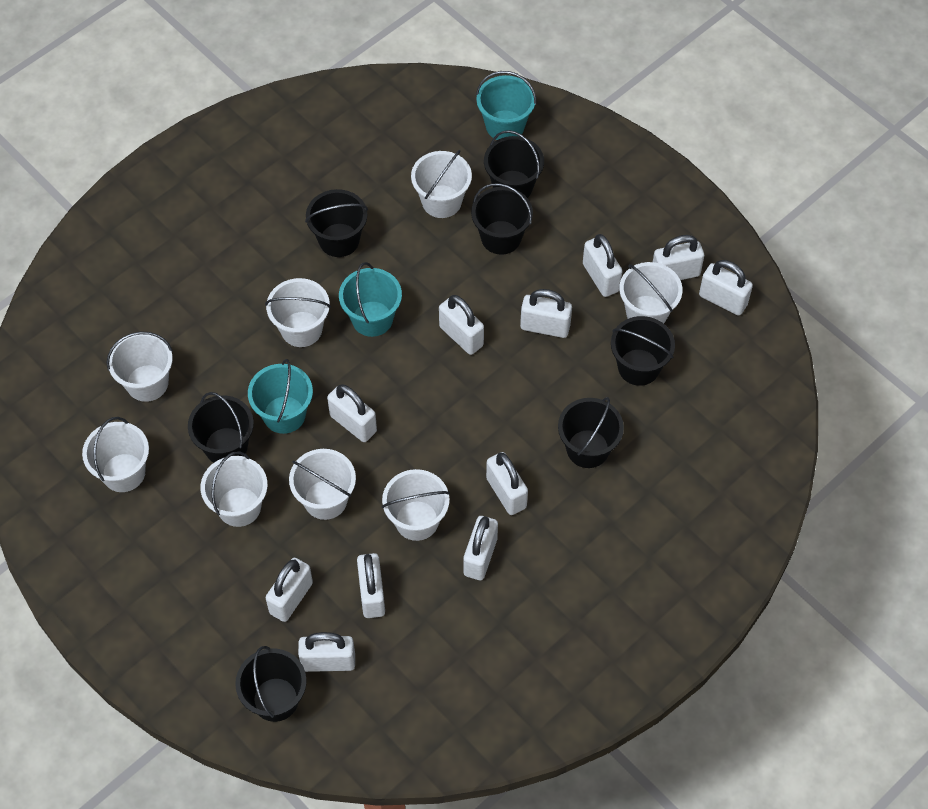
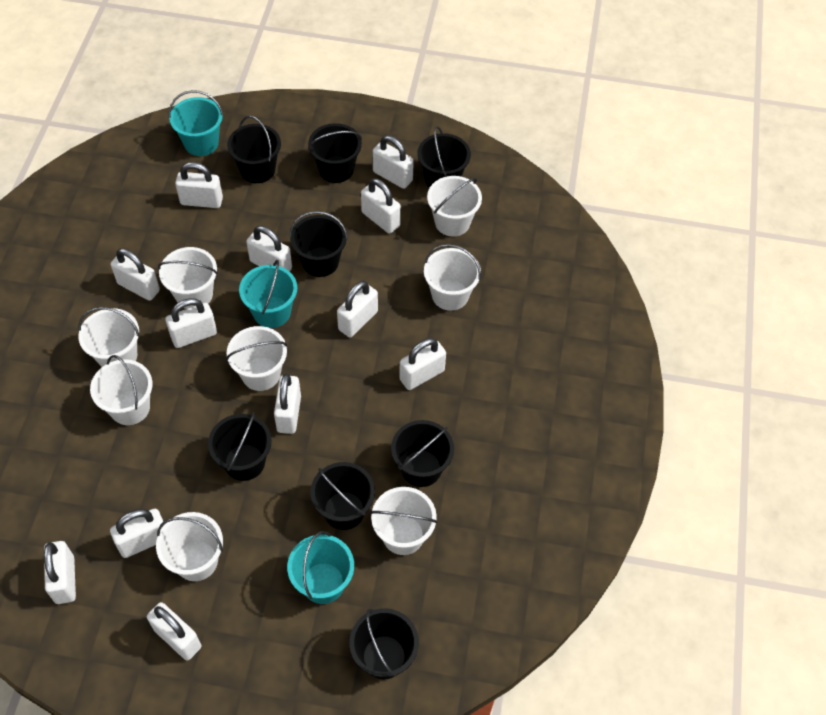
black bucket: 7 -> 8
white padlock: 11 -> 12

